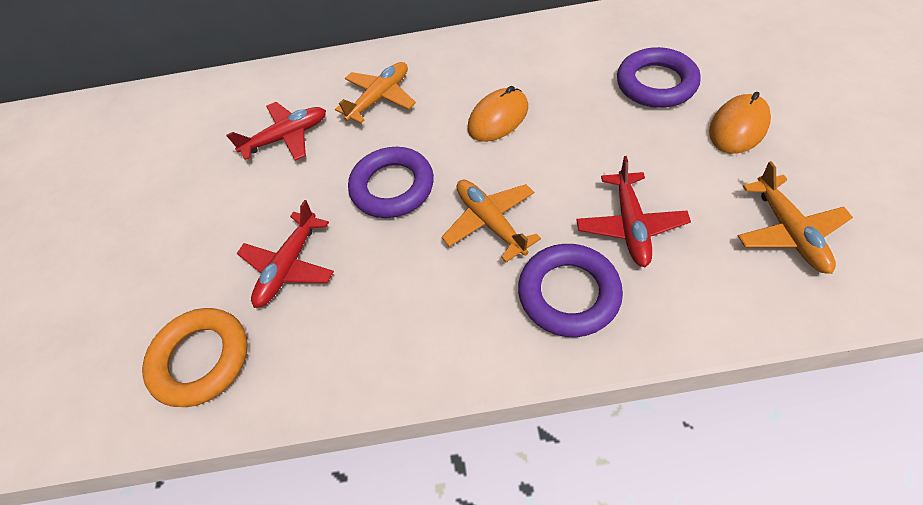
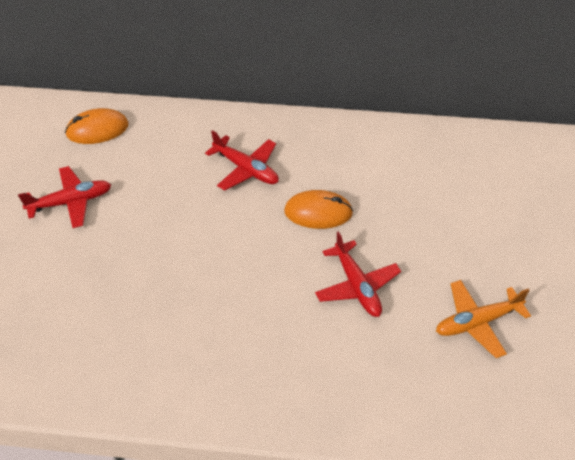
orange plane: 3 -> 1
orange ring: 1 -> 0
purple ring: 3 -> 0

